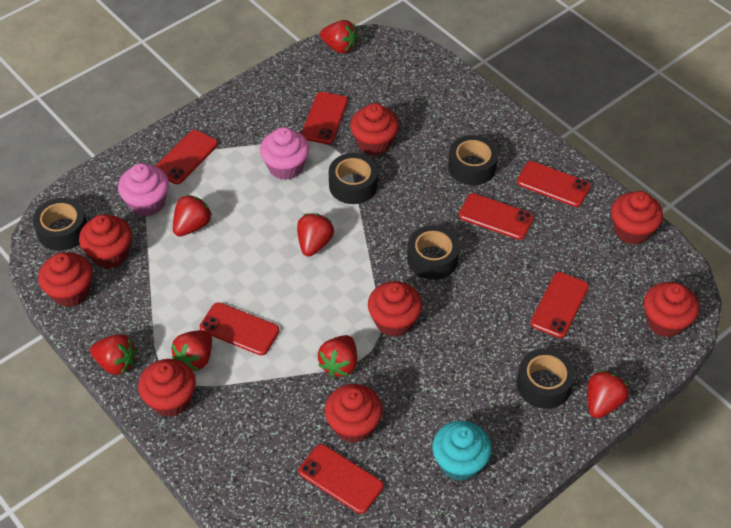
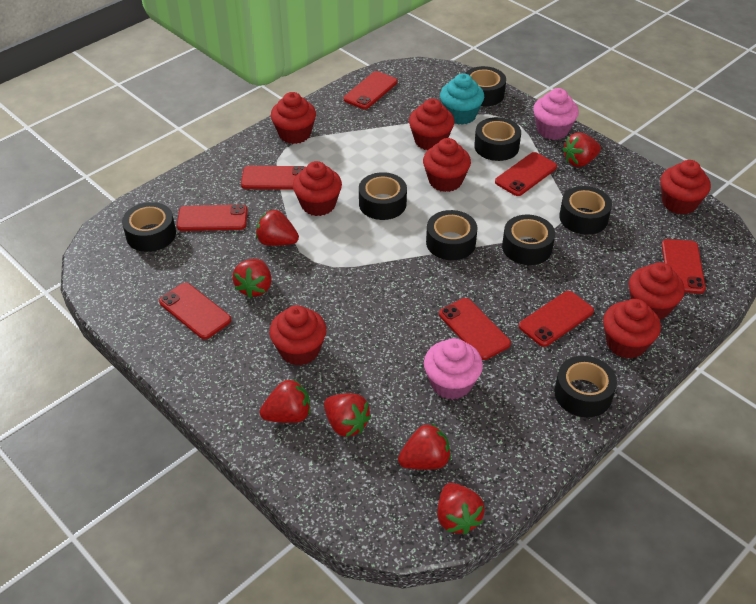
black tape: 5 -> 8
red phone: 7 -> 8

